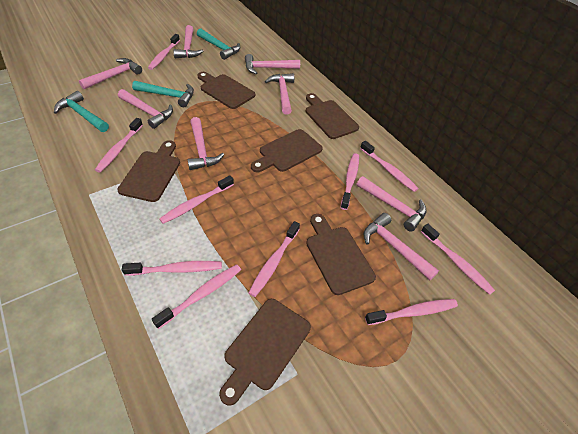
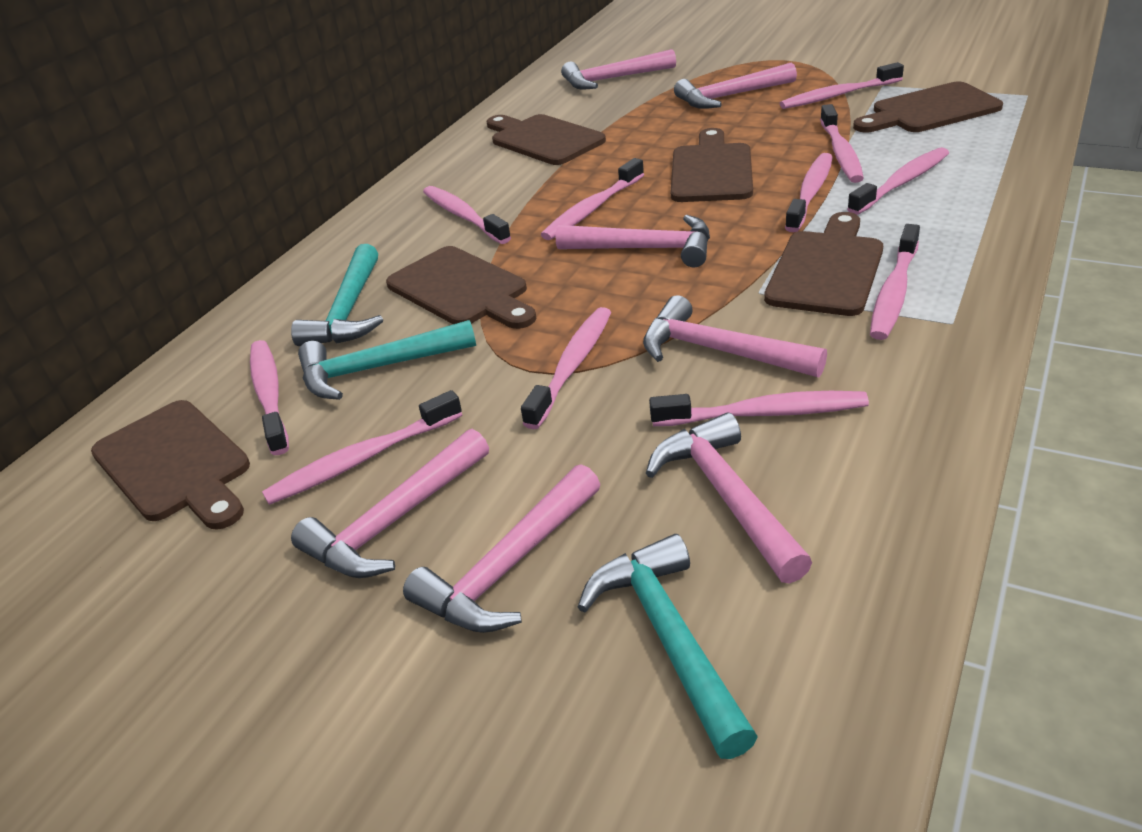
pink hammer: 8 -> 7
pink toothbrush: 10 -> 11

